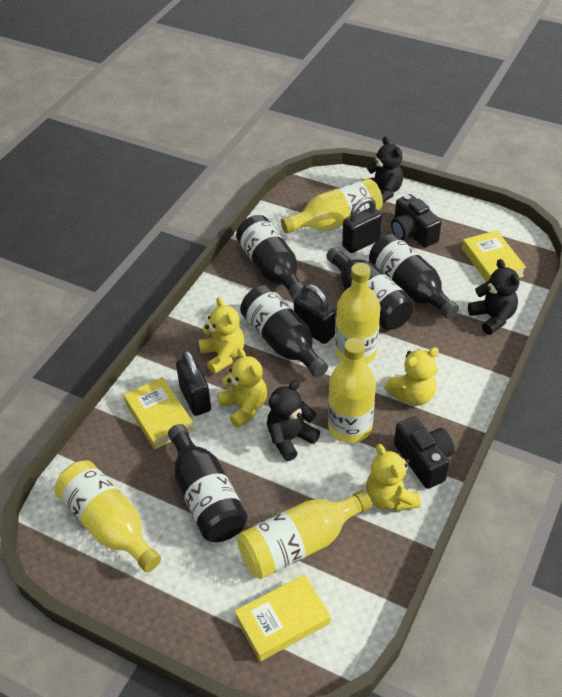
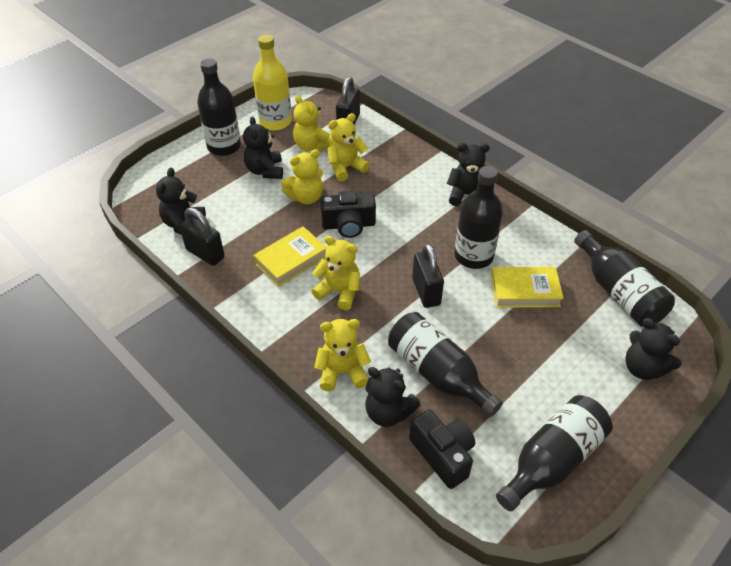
black teddy bear: 3 -> 5
yellow book: 3 -> 2
yellow bottle: 5 -> 1
yellow teddy bear: 4 -> 5

